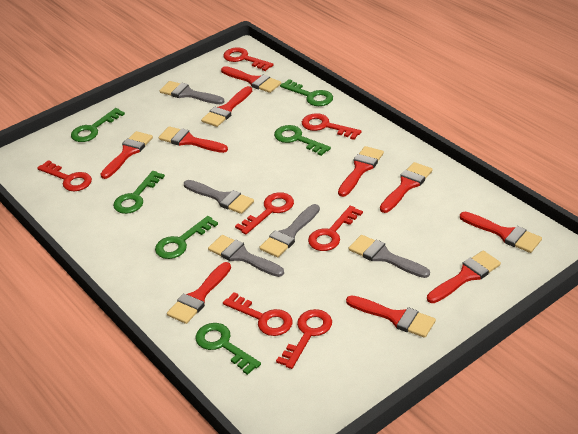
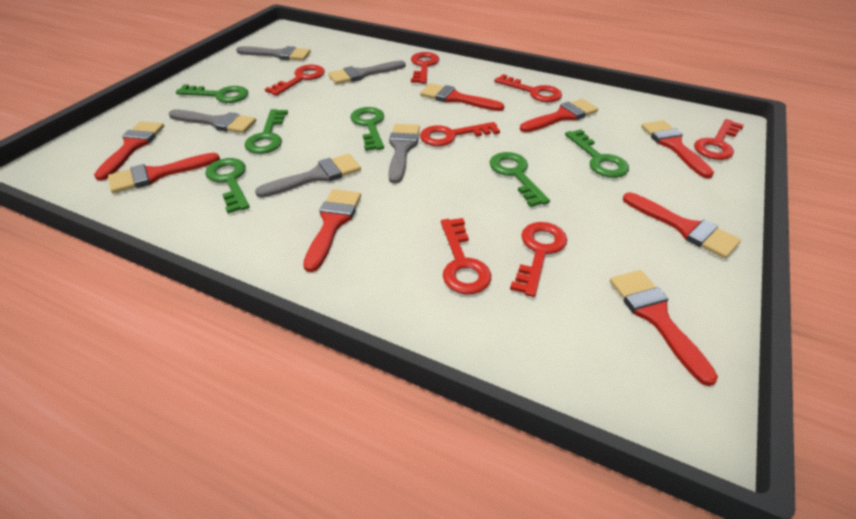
red brush: 10 -> 8

